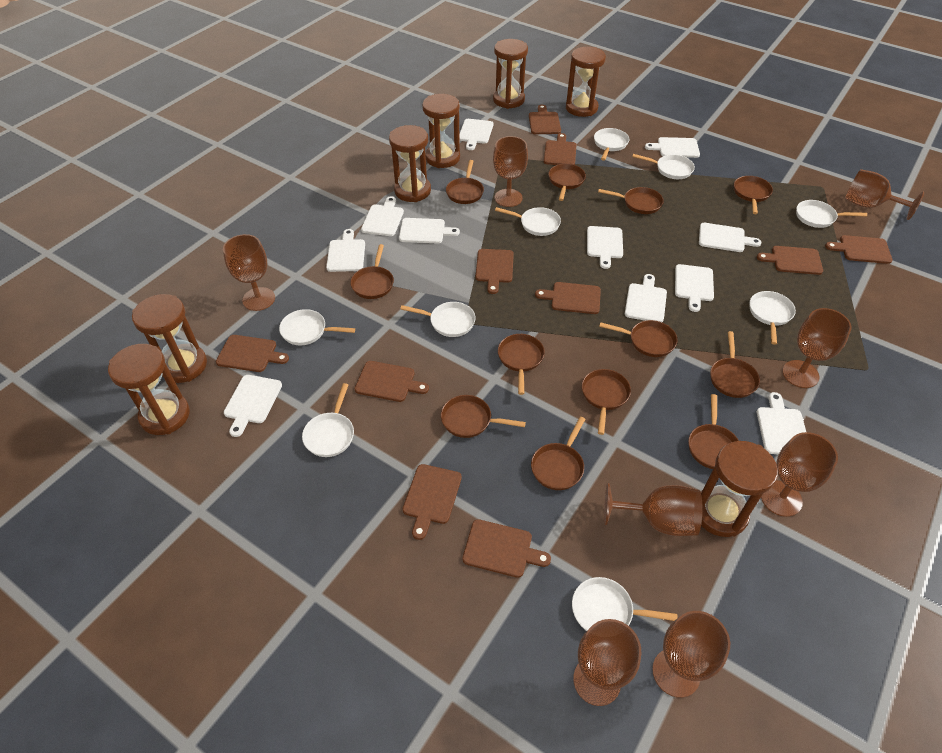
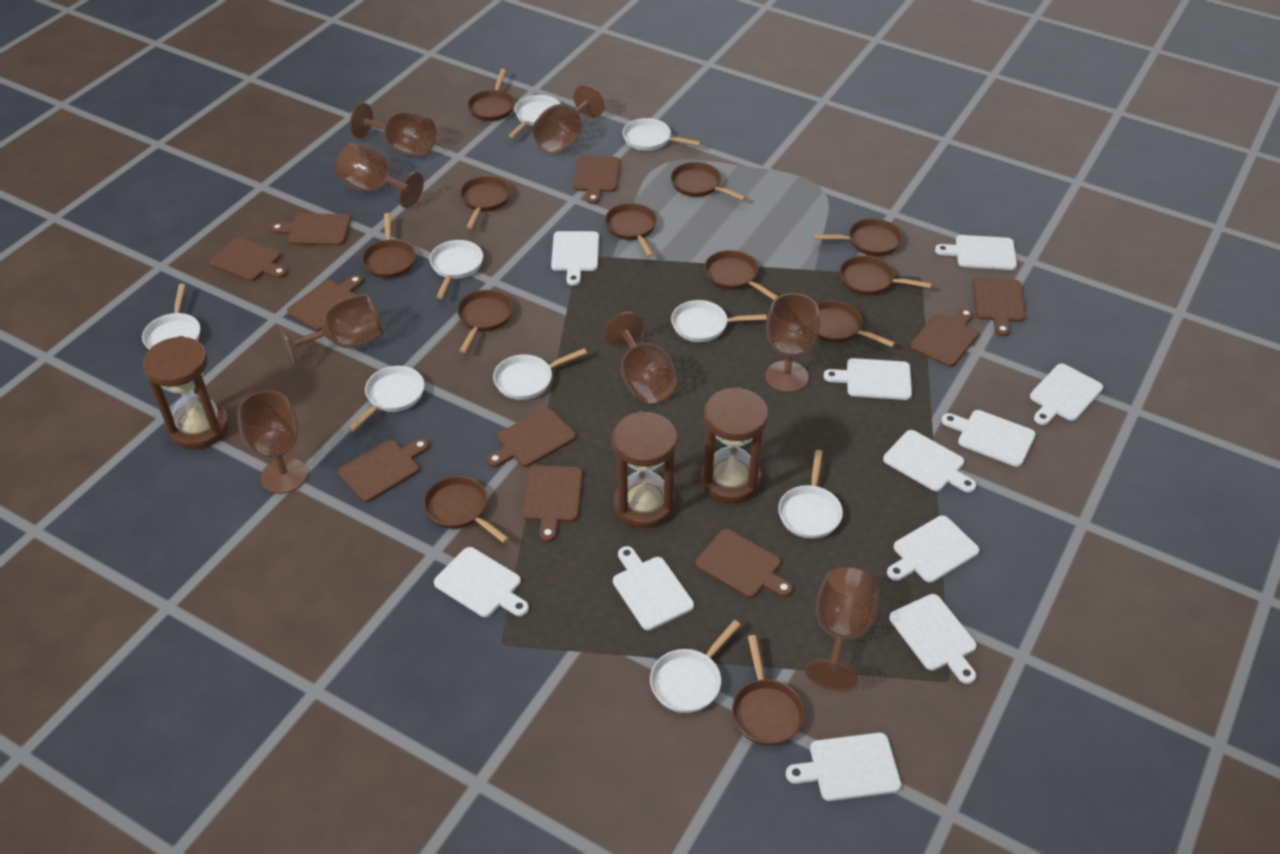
brown hourglass: 7 -> 3

